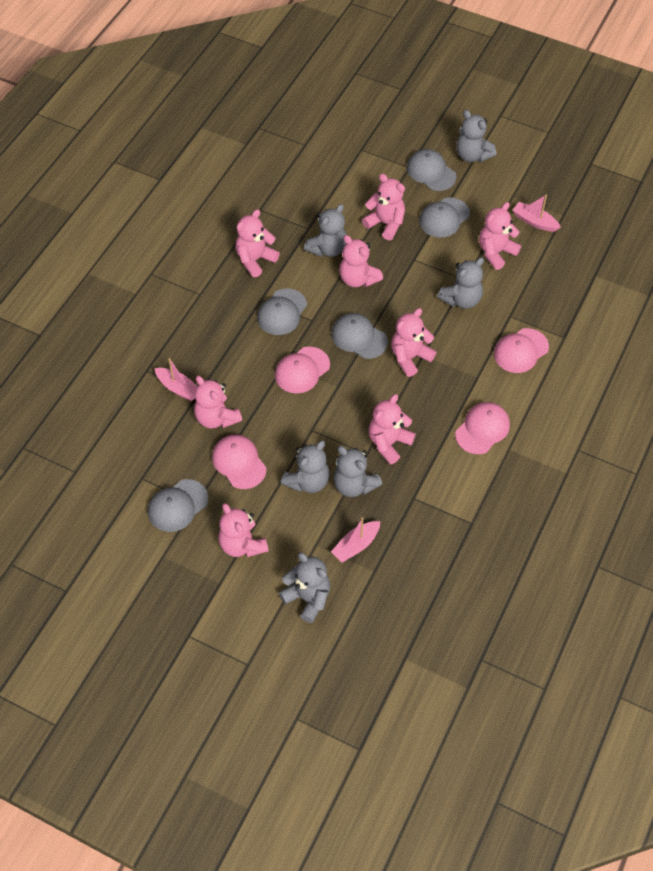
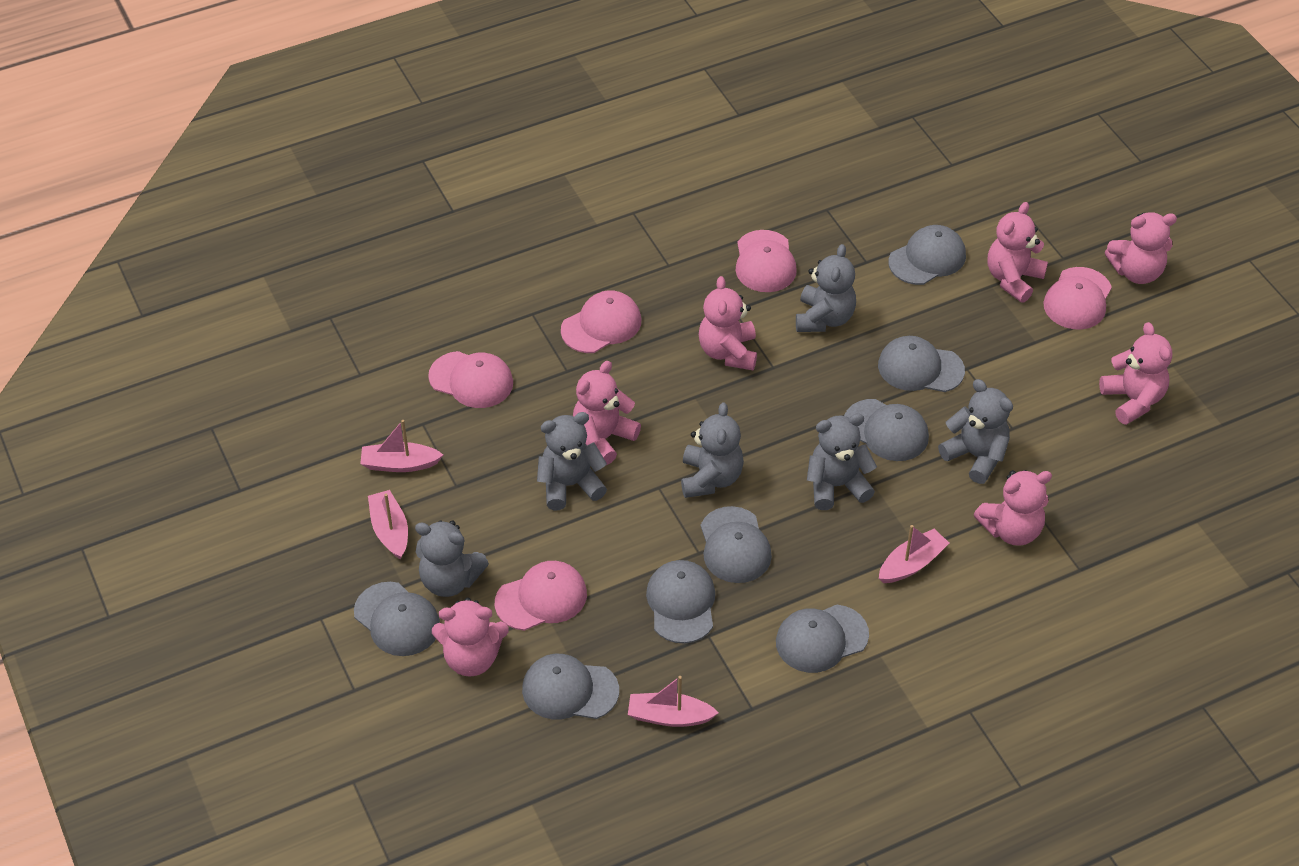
grey cap: 5 -> 8
pink boat: 3 -> 4
pink cap: 4 -> 5
pink teddy bear: 8 -> 7

